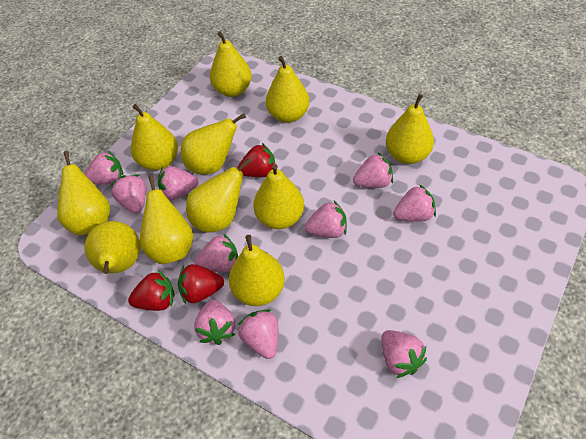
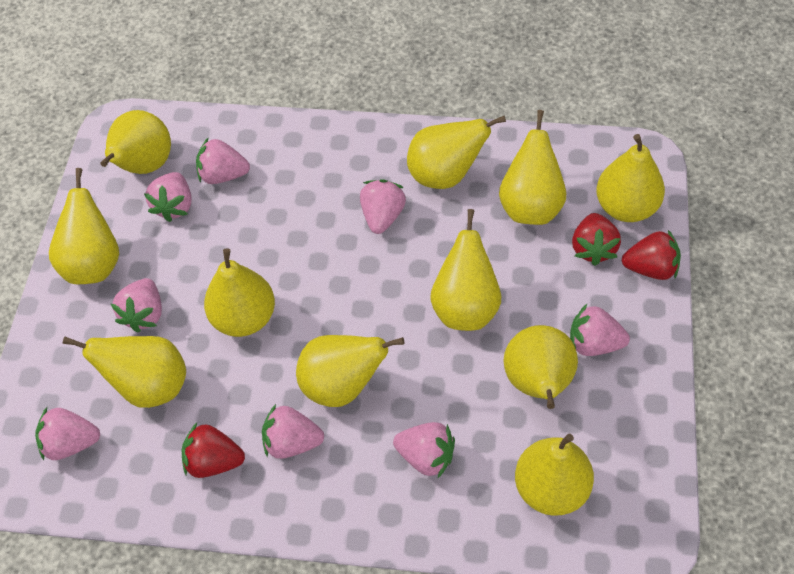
pink strawberry: 10 -> 8

